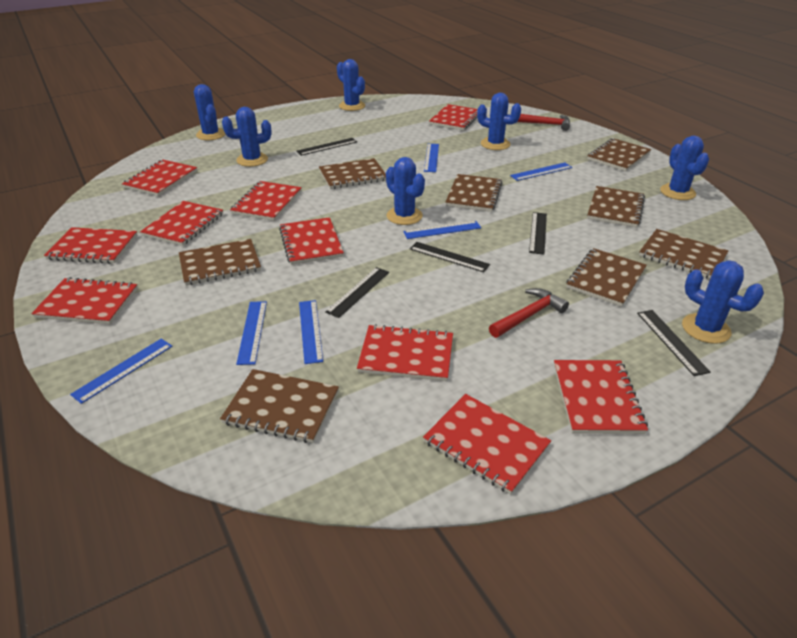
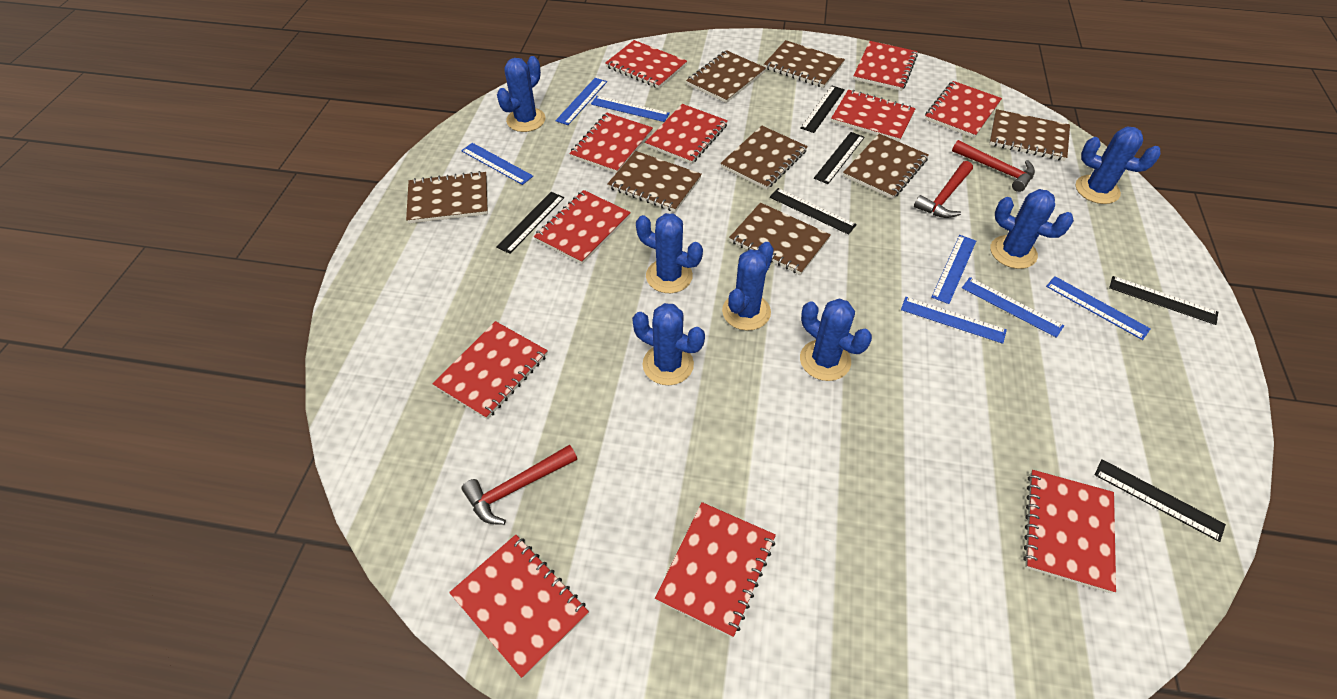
black ruler: 5 -> 6
blue ruler: 6 -> 7
red hammer: 2 -> 3
red notebook: 10 -> 11

